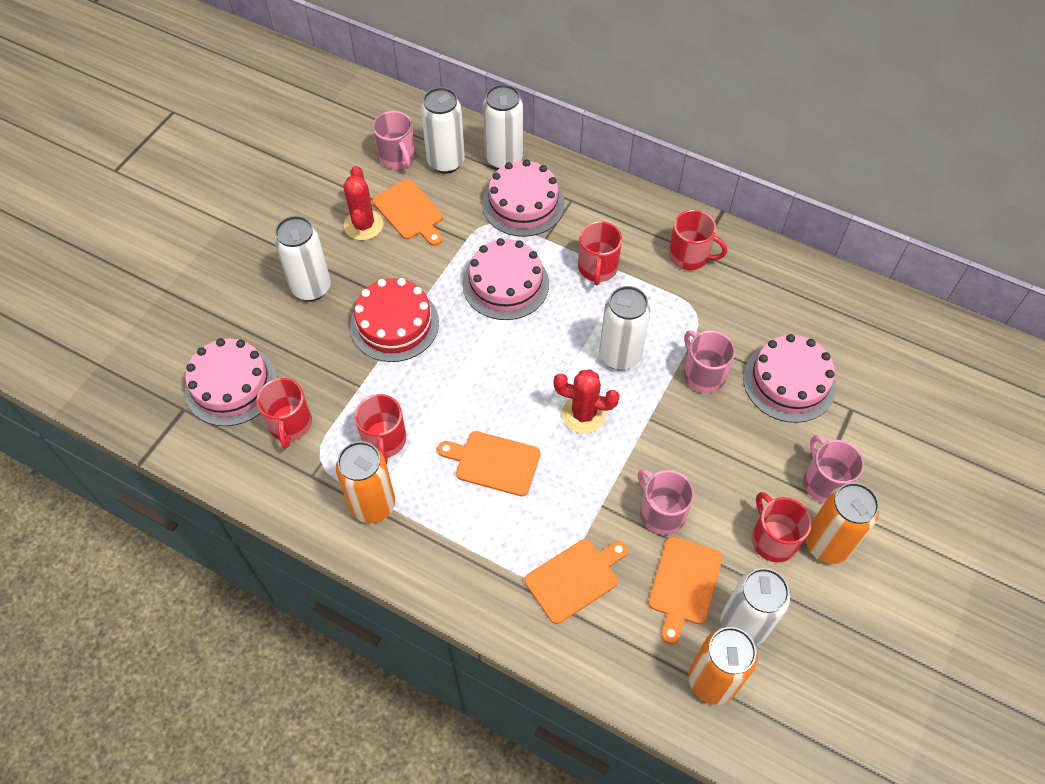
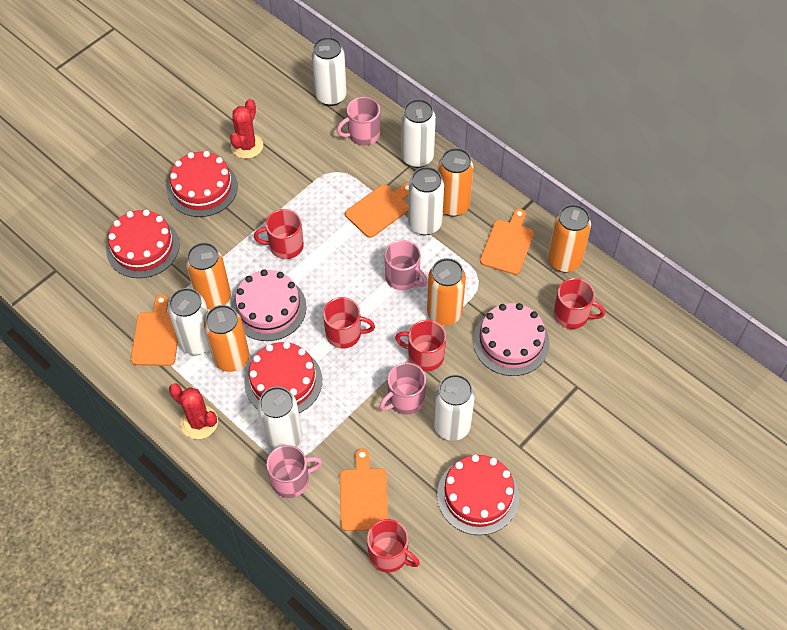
orange can: 3 -> 5
pink cake: 4 -> 2
red cake: 1 -> 4
white can: 5 -> 6

